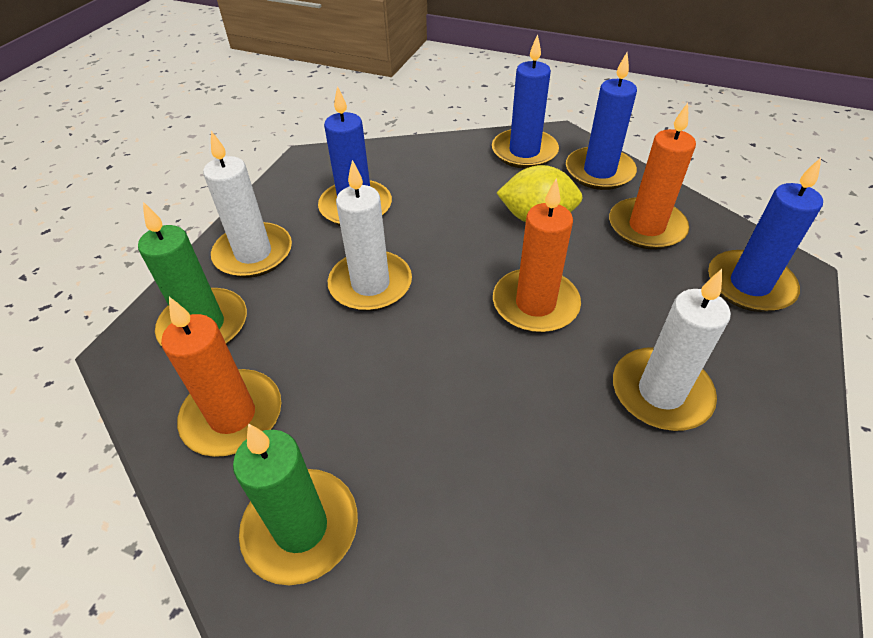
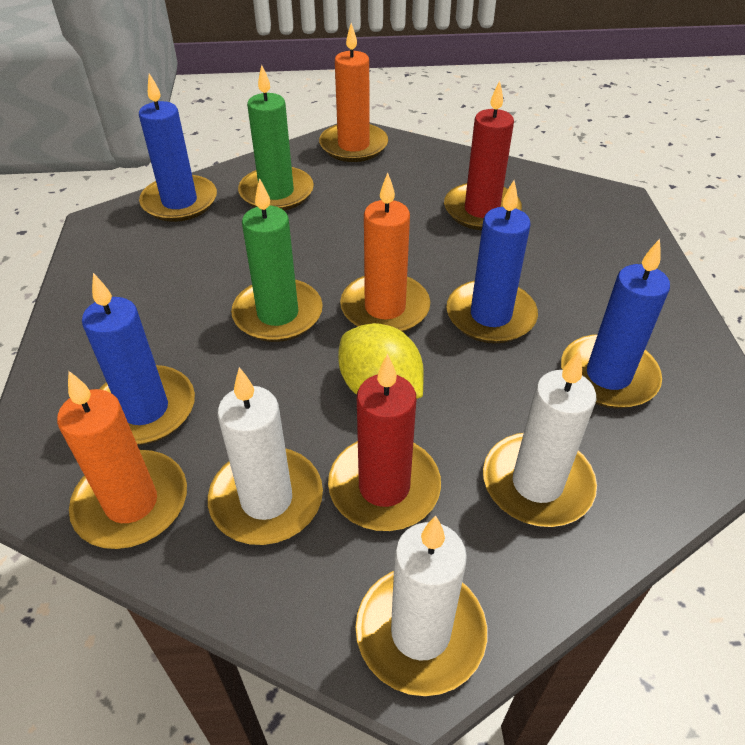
red candle: 0 -> 2

